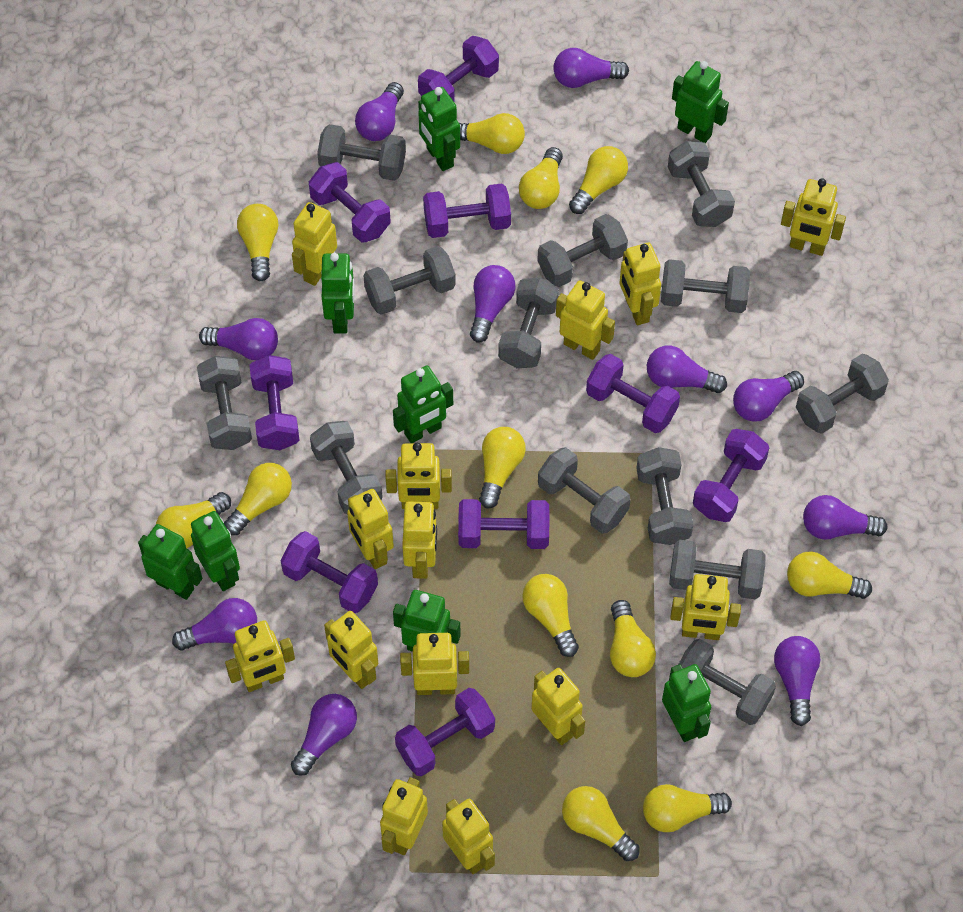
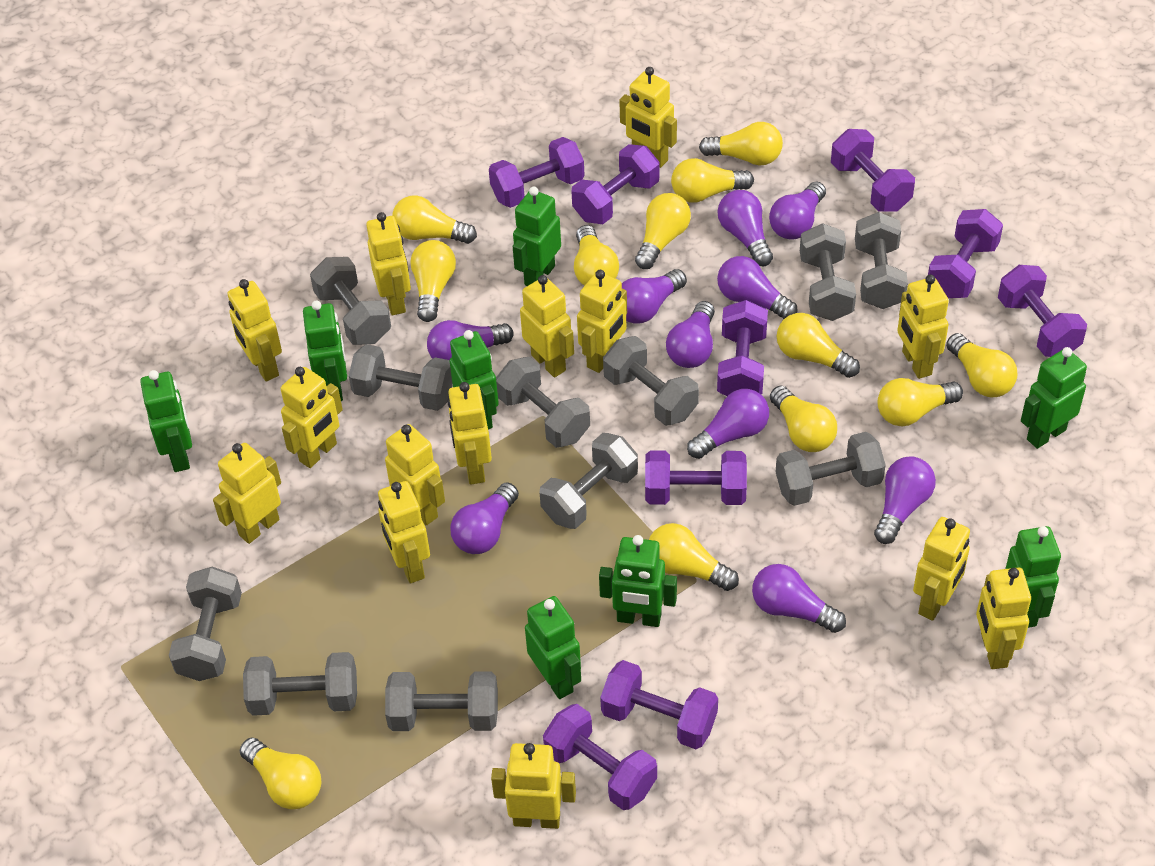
grey dumbbell: 13 -> 11

